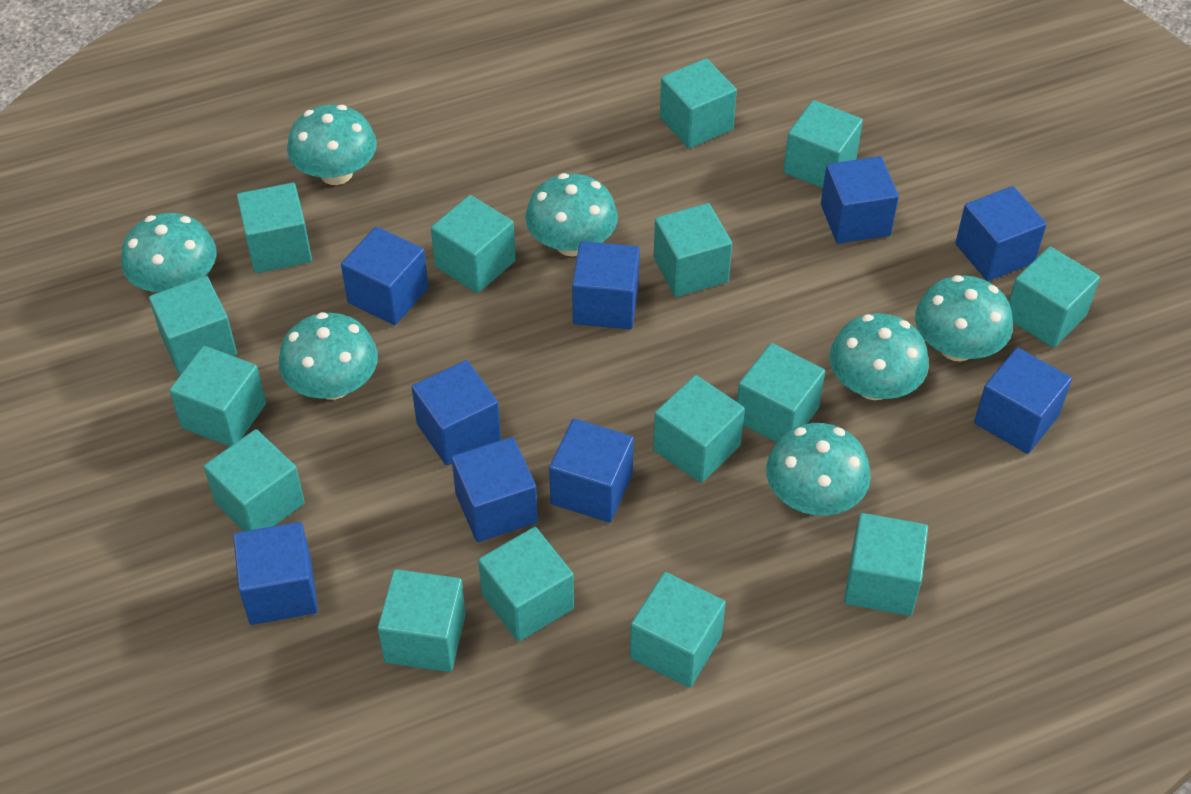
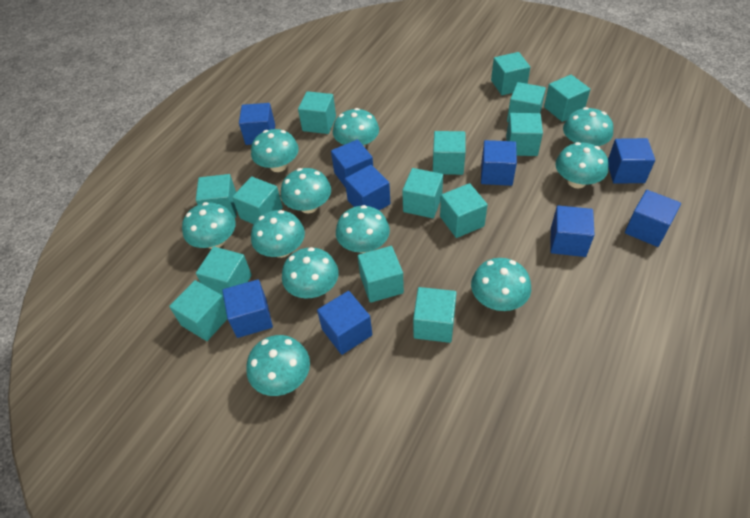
turquoise cube: 15 -> 14
turquoise mushroom: 7 -> 11

